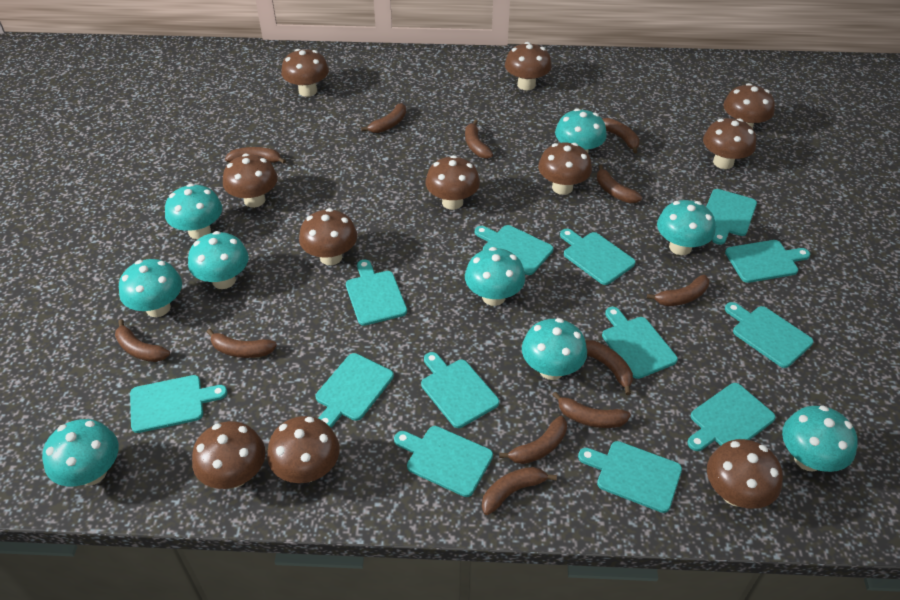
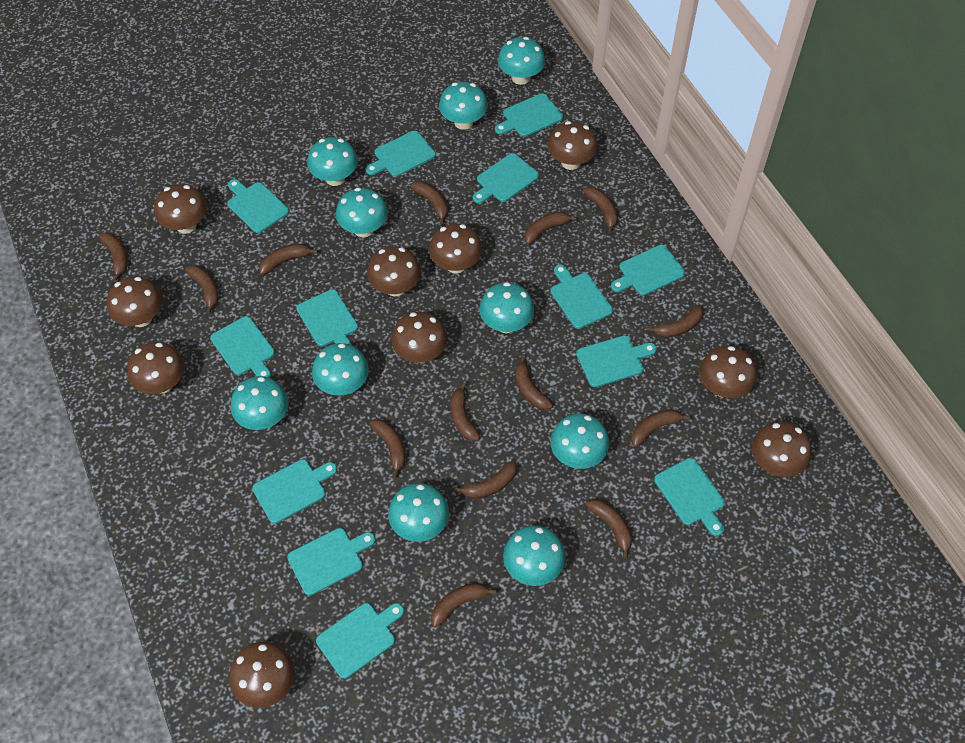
brown banana: 12 -> 14
brown mushroom: 11 -> 10
turquoise mushroom: 9 -> 10

